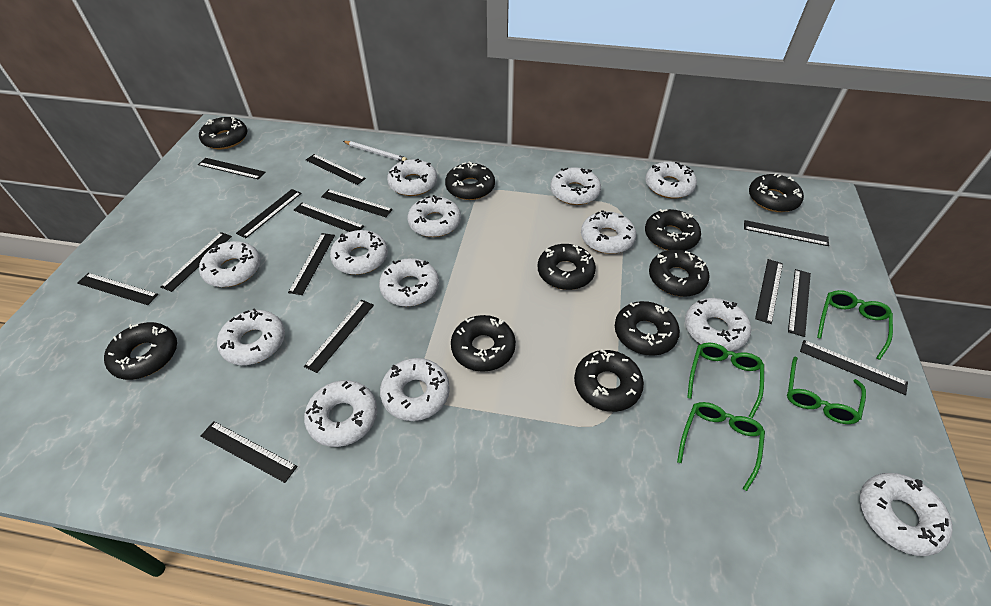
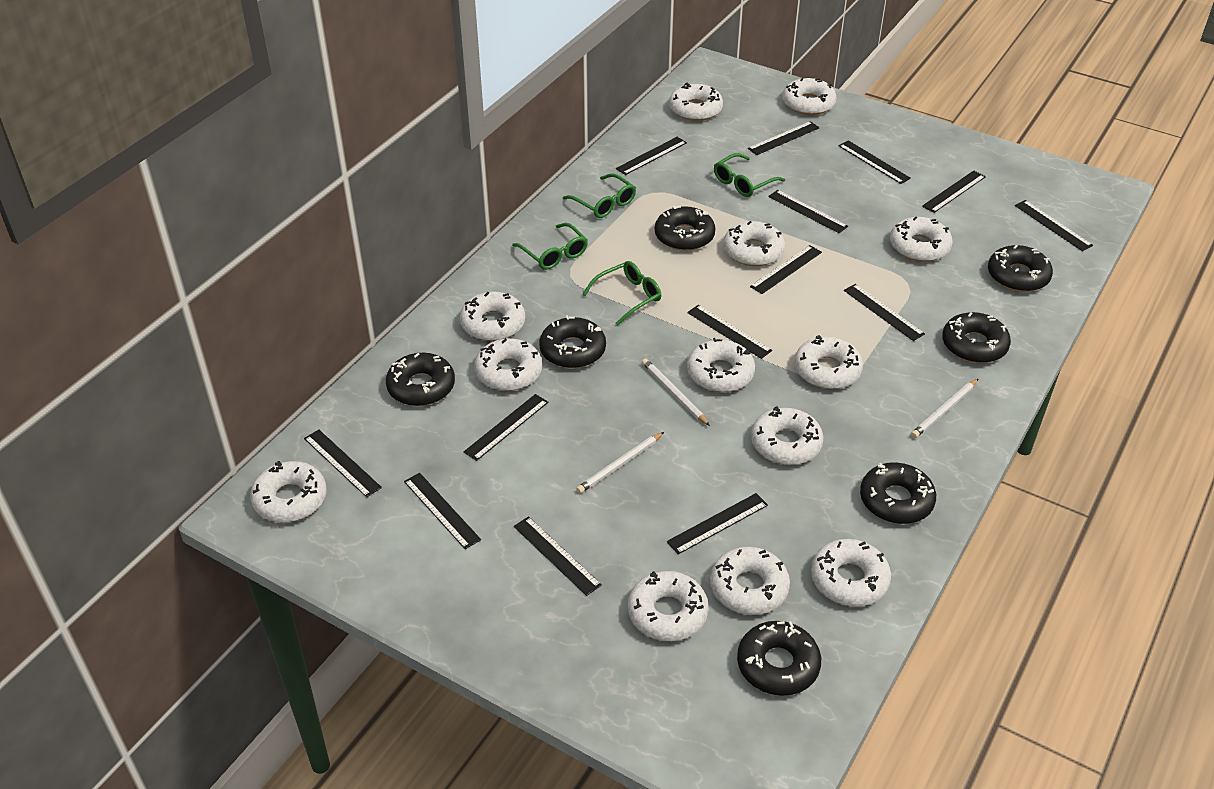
black donut: 10 -> 7
white pencil: 1 -> 3

